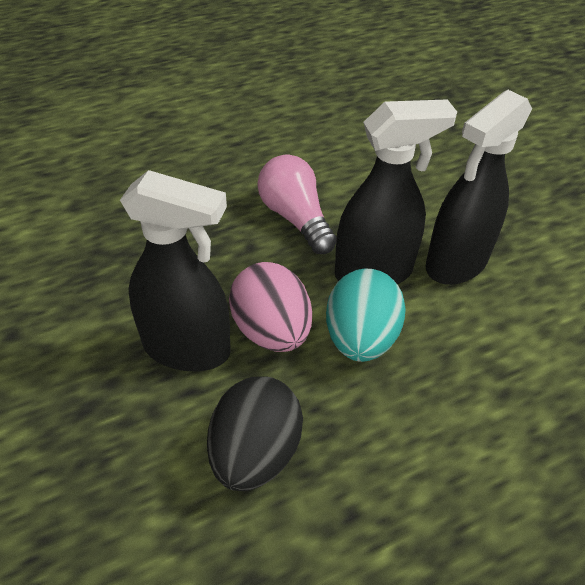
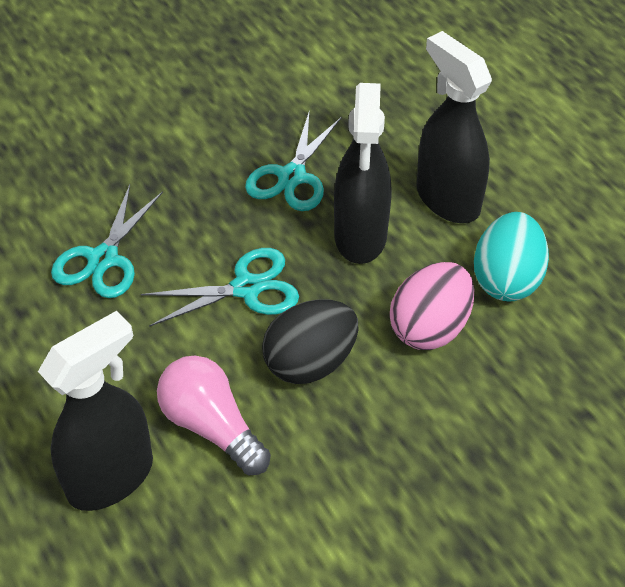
turquoise scissors: 0 -> 3

